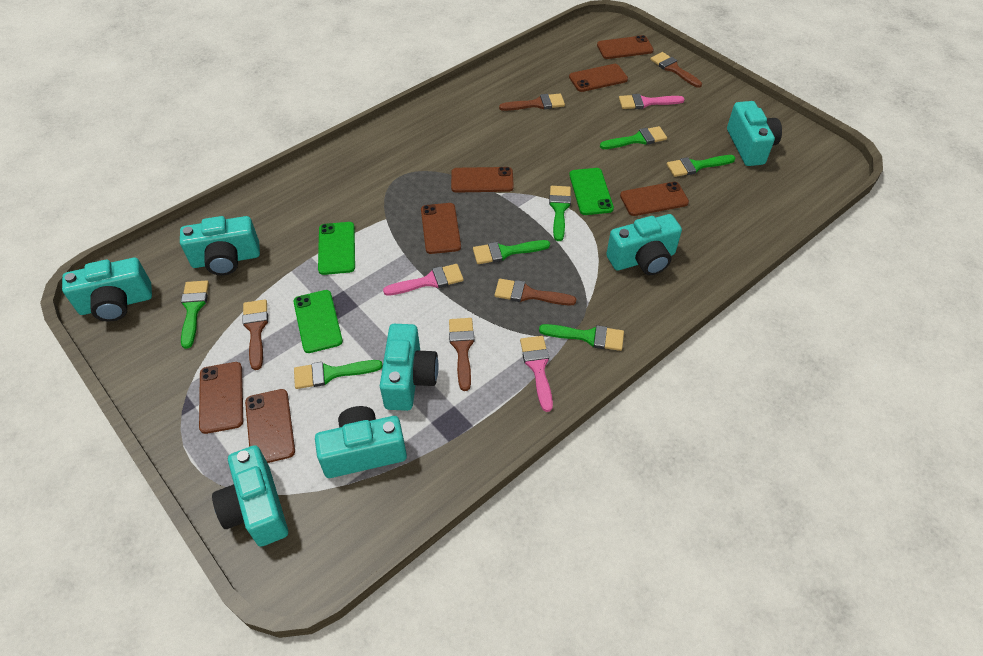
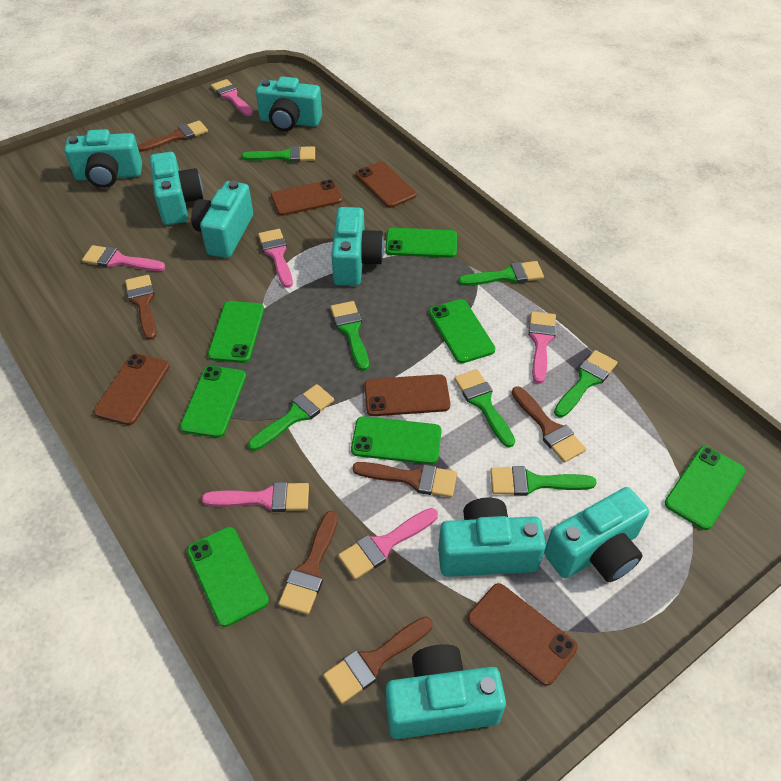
brown brush: 5 -> 6
brown phone: 7 -> 5
green phone: 3 -> 7
pink brush: 3 -> 6
turquoise camera: 7 -> 8

